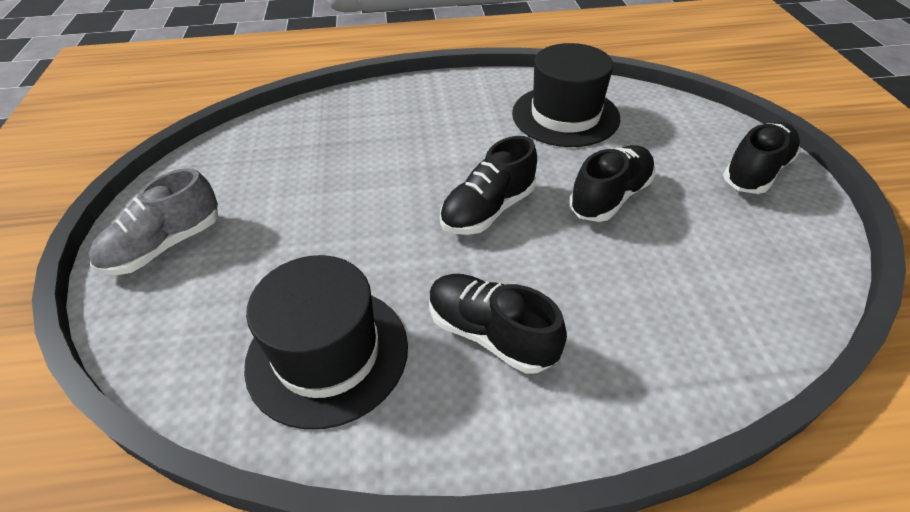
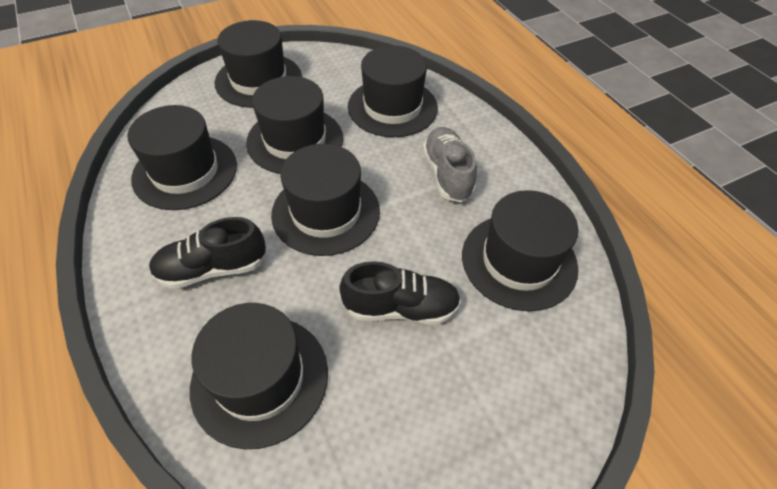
black hat: 2 -> 7
black shoe: 4 -> 2

